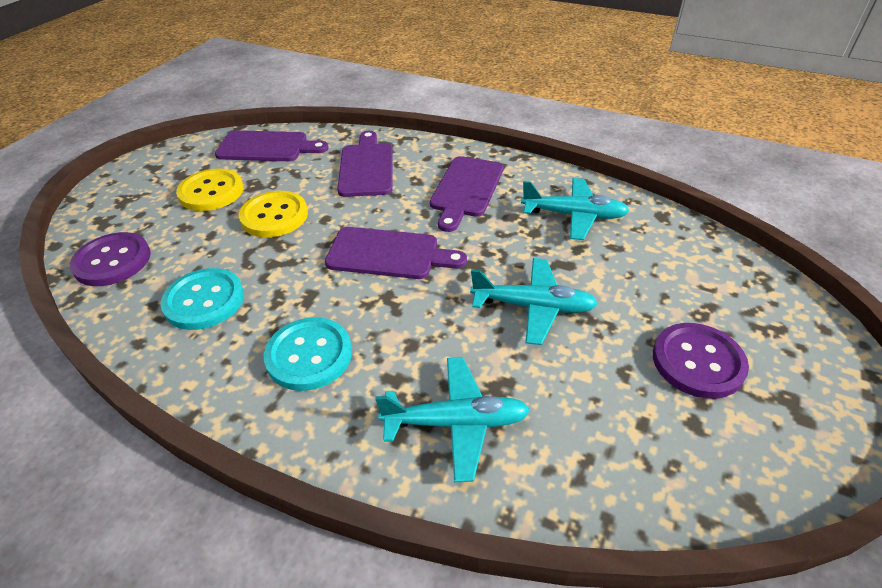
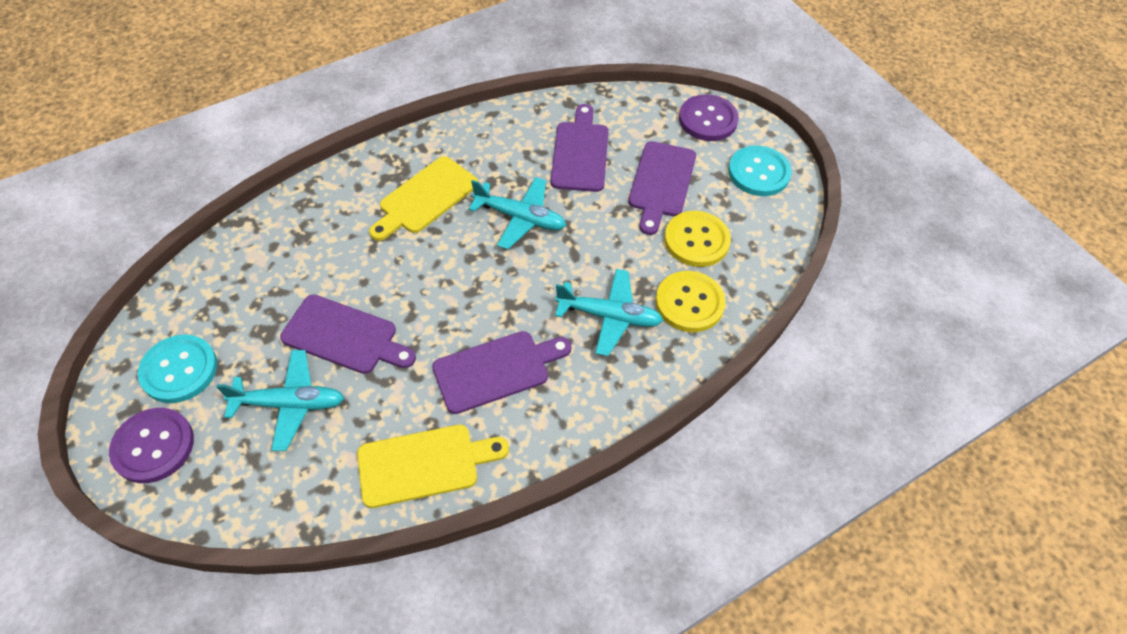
yellow cutting board: 0 -> 2

